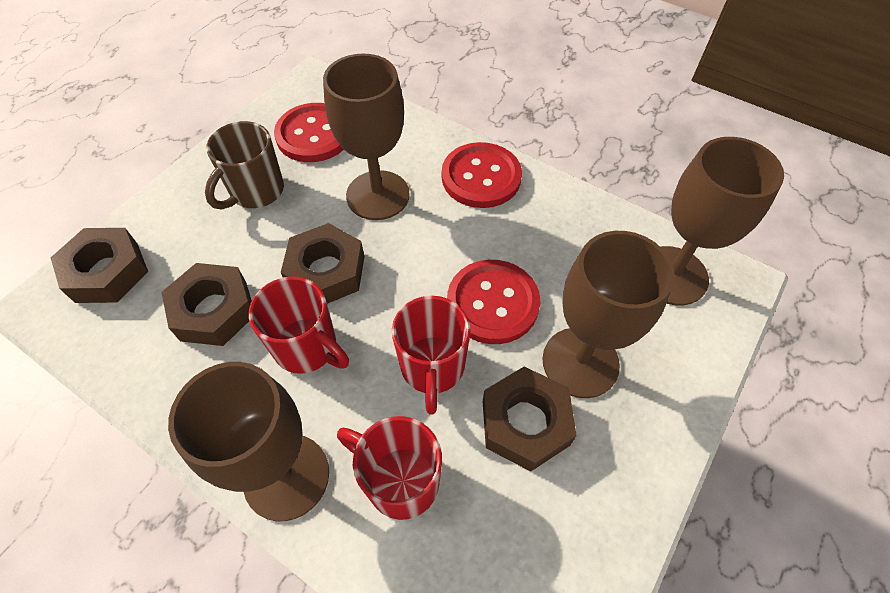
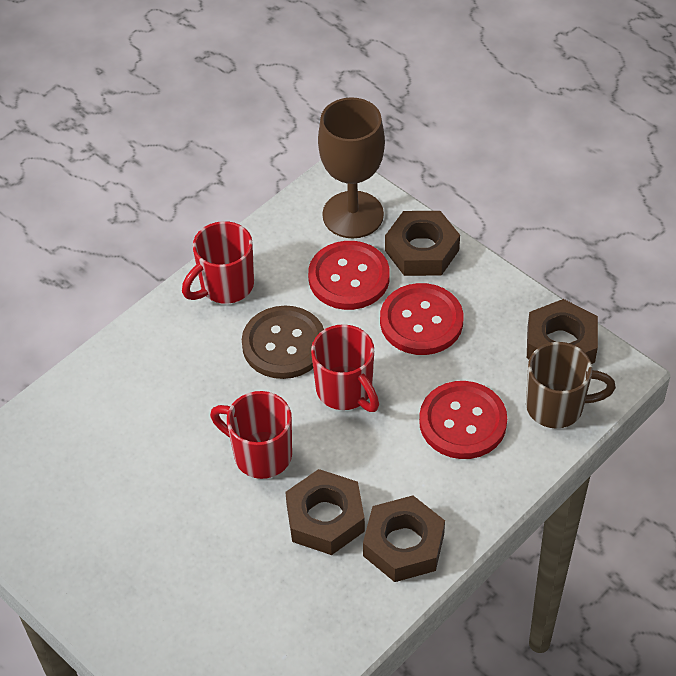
brown button: 0 -> 1
brown goblet: 4 -> 1

